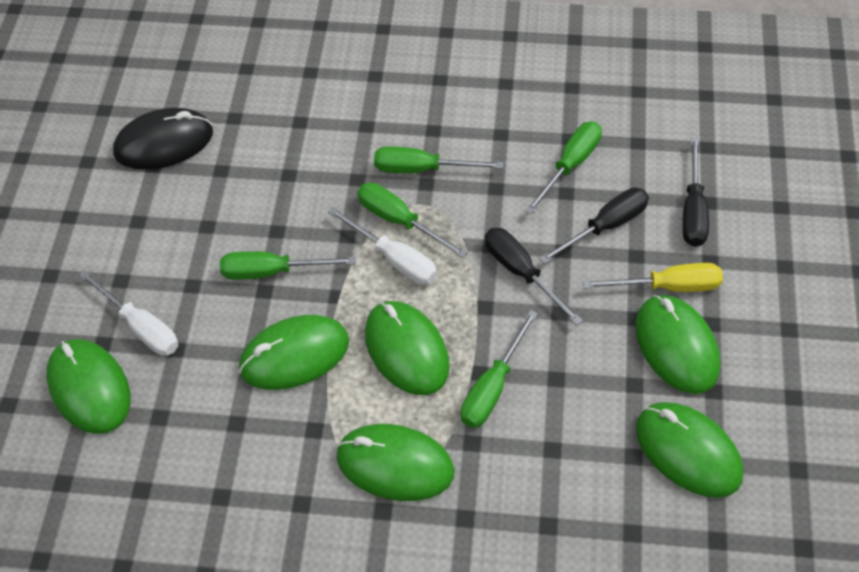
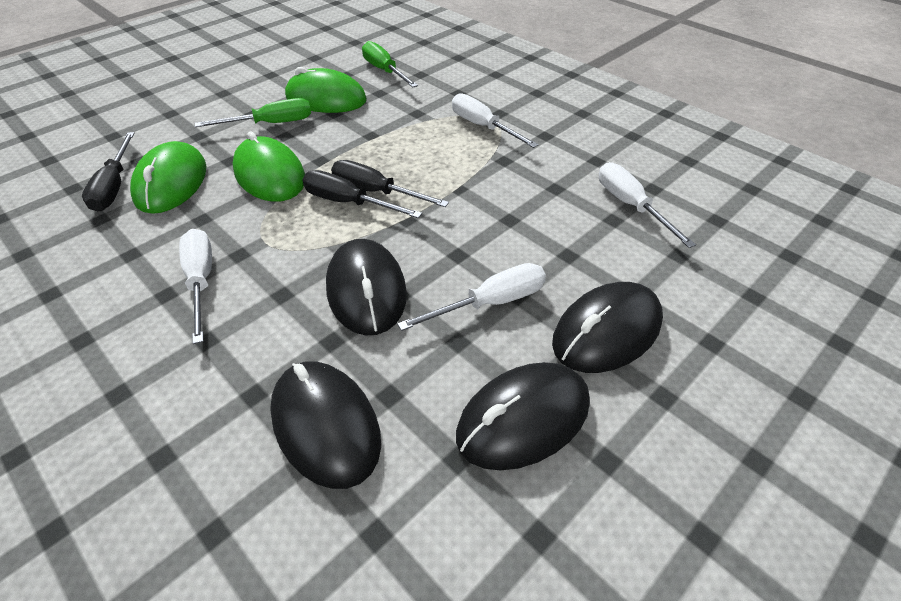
black mouse: 1 -> 4
green mouse: 6 -> 3
green screwdriver: 5 -> 2
white screwdriver: 2 -> 4
yellow screwdriver: 1 -> 0

